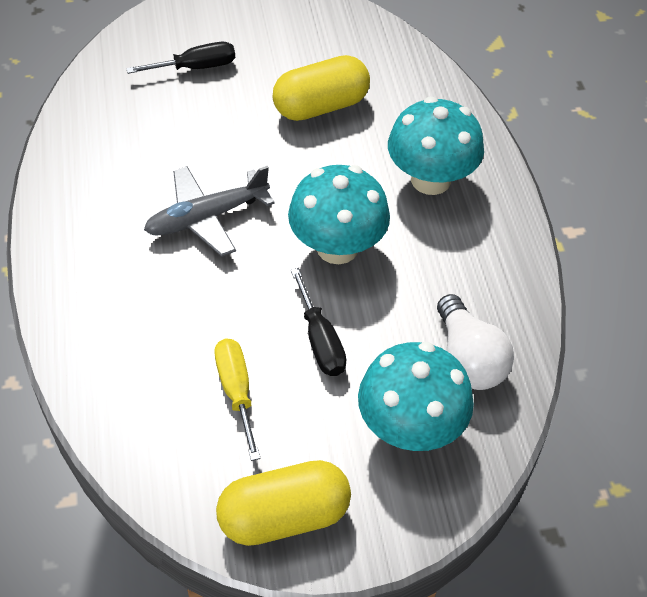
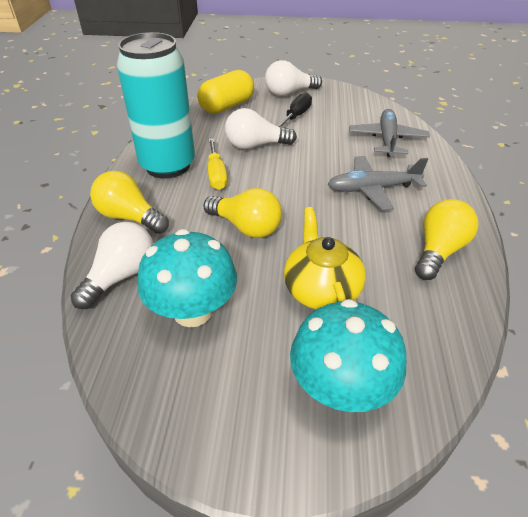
black screwdriver: 2 -> 1
grey plane: 1 -> 2
turquoise can: 0 -> 1
turquoise mushroom: 3 -> 2
white light bulb: 1 -> 3
yellow capsule: 2 -> 1
yellow light bulb: 0 -> 3
yellow teapot: 0 -> 1

